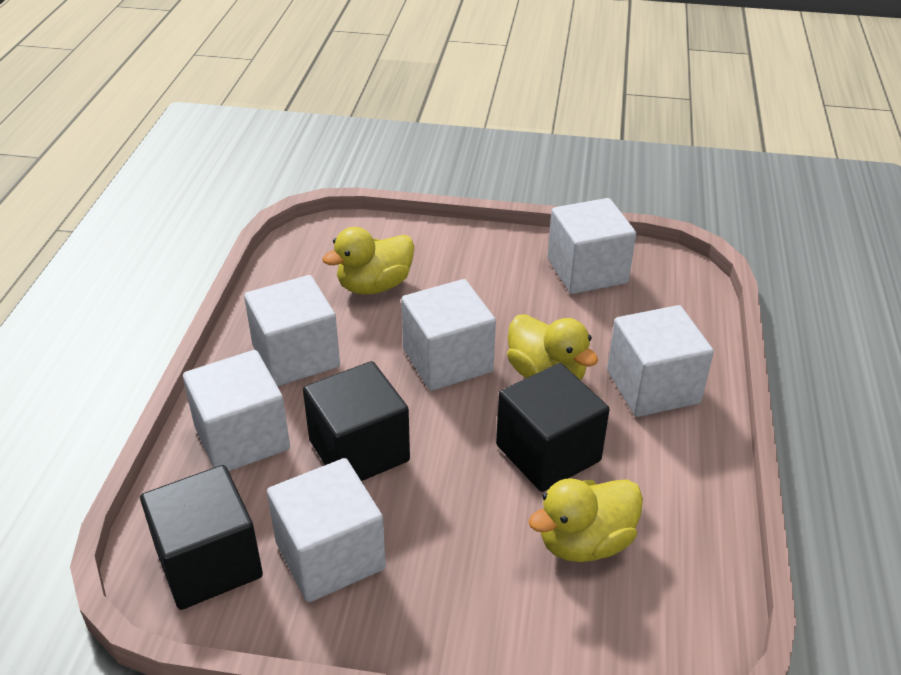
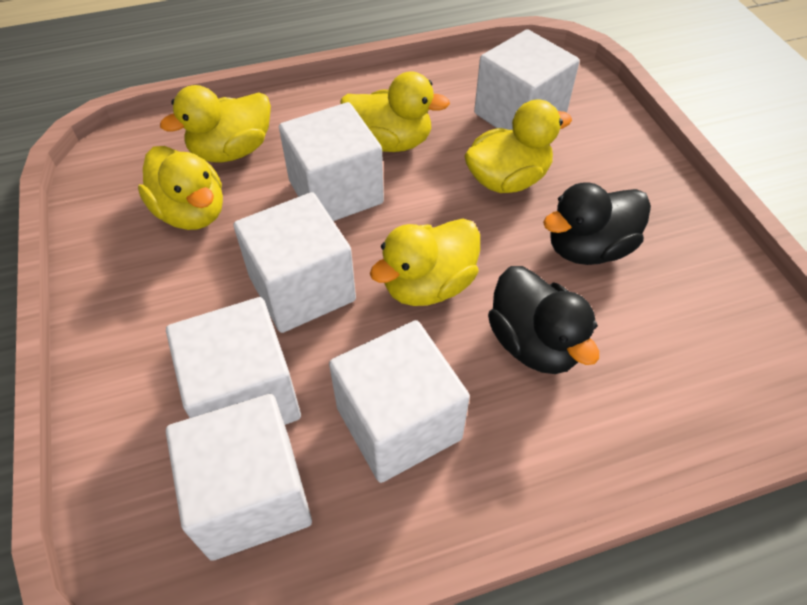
black cube: 3 -> 0
black duck: 0 -> 2
yellow duck: 3 -> 5

